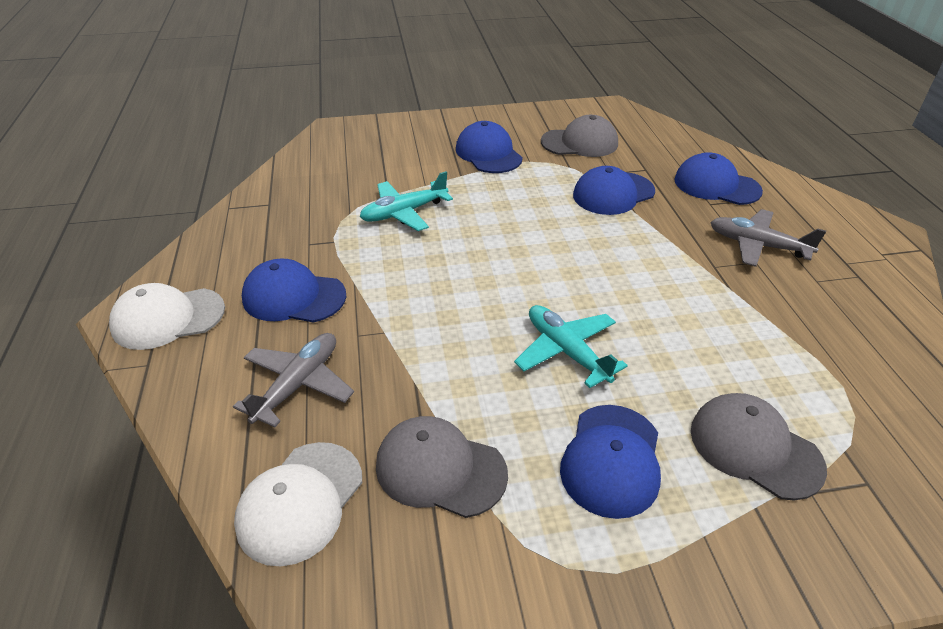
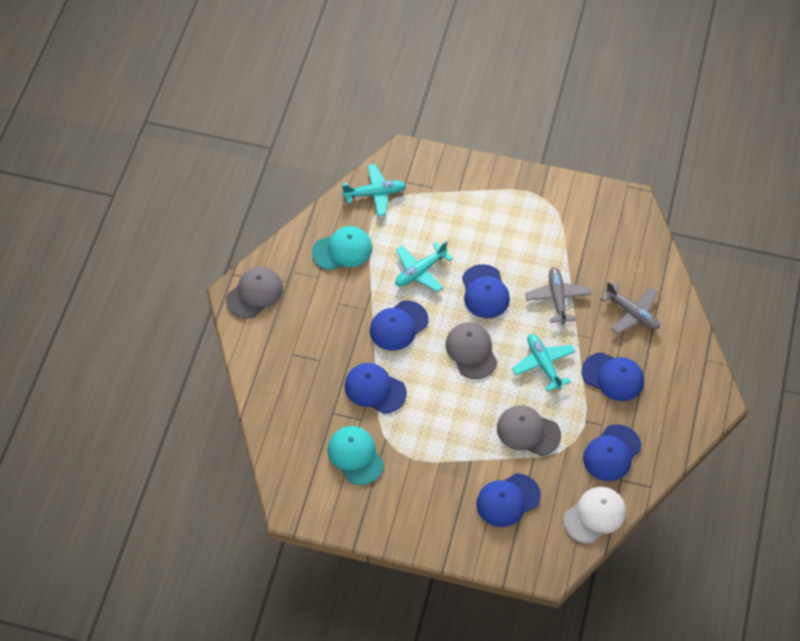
blue cap: 5 -> 6
turquoise cap: 0 -> 2
turquoise plane: 2 -> 3
white cap: 2 -> 1

